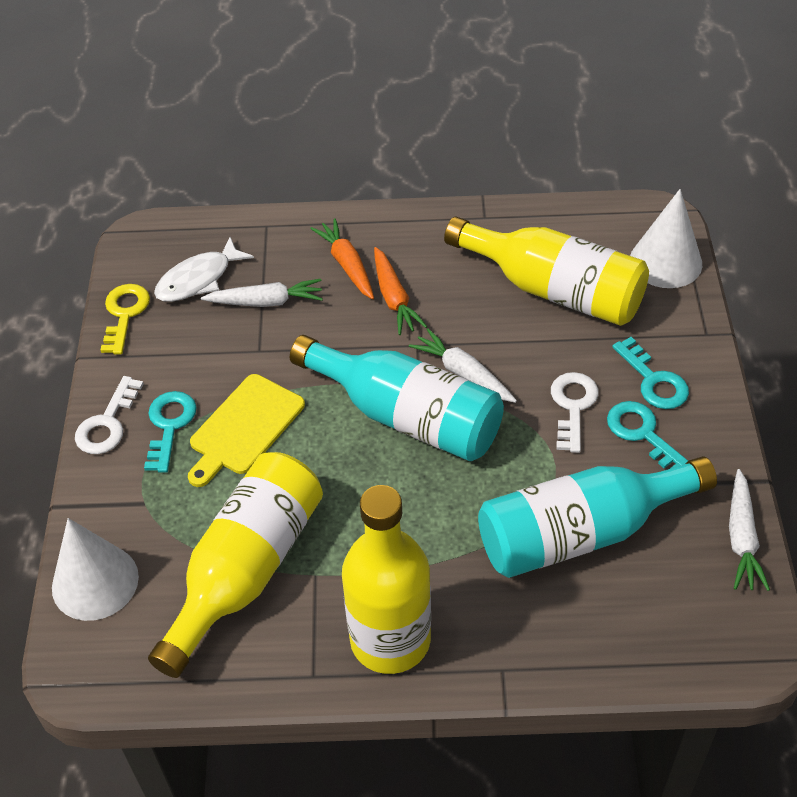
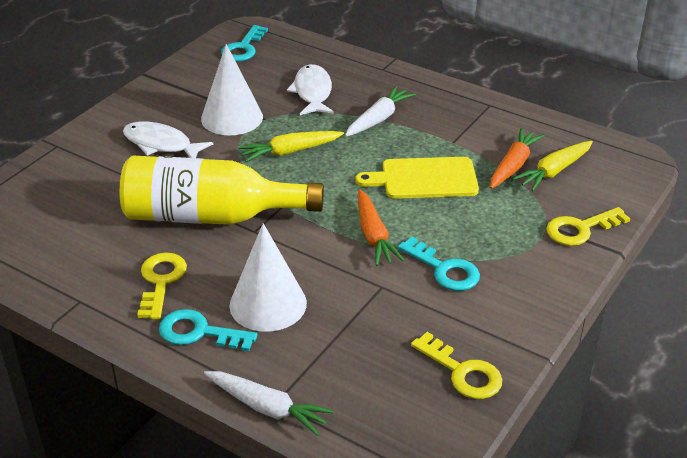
turquoise bottle: 2 -> 0
white carrot: 3 -> 2
white fish: 1 -> 2
white key: 2 -> 0
yellow bottle: 3 -> 1
yellow carrot: 0 -> 2
yellow key: 1 -> 3

